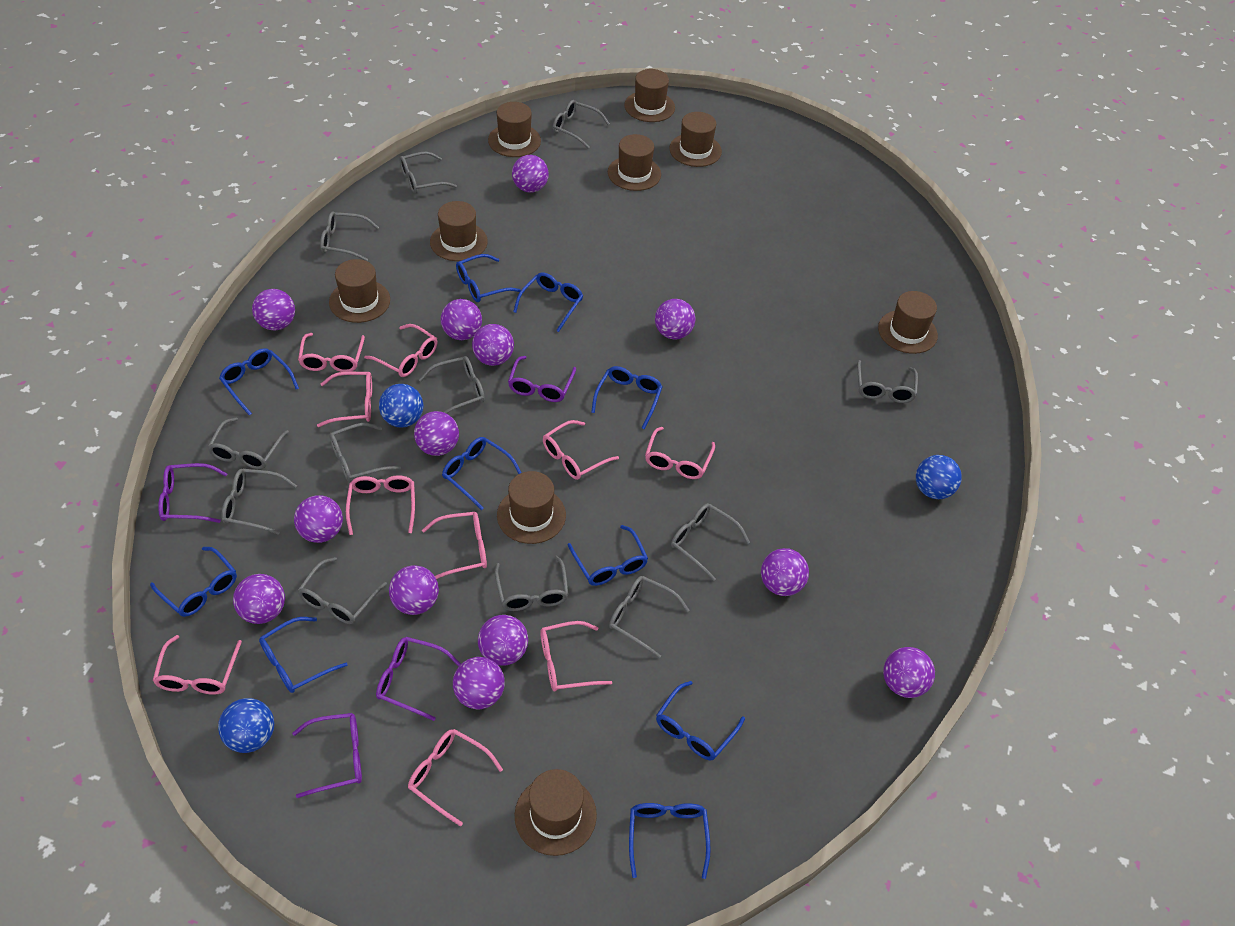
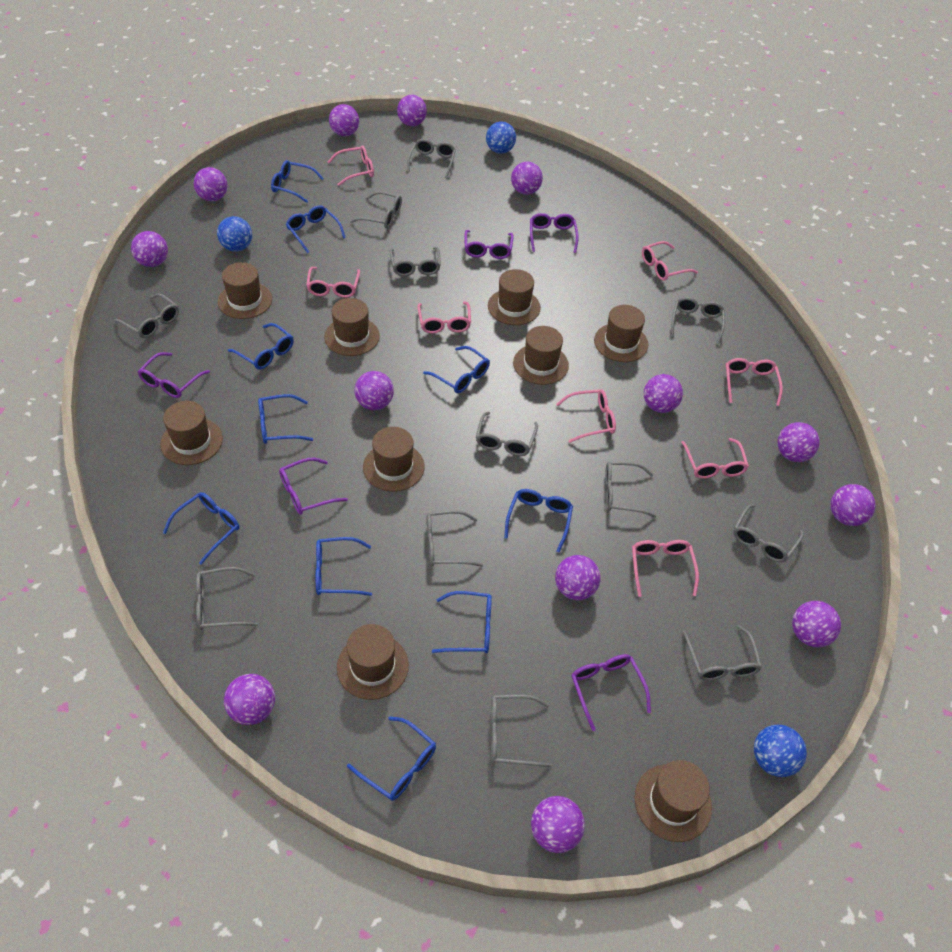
pink glasses: 10 -> 8
purple glasses: 4 -> 5

